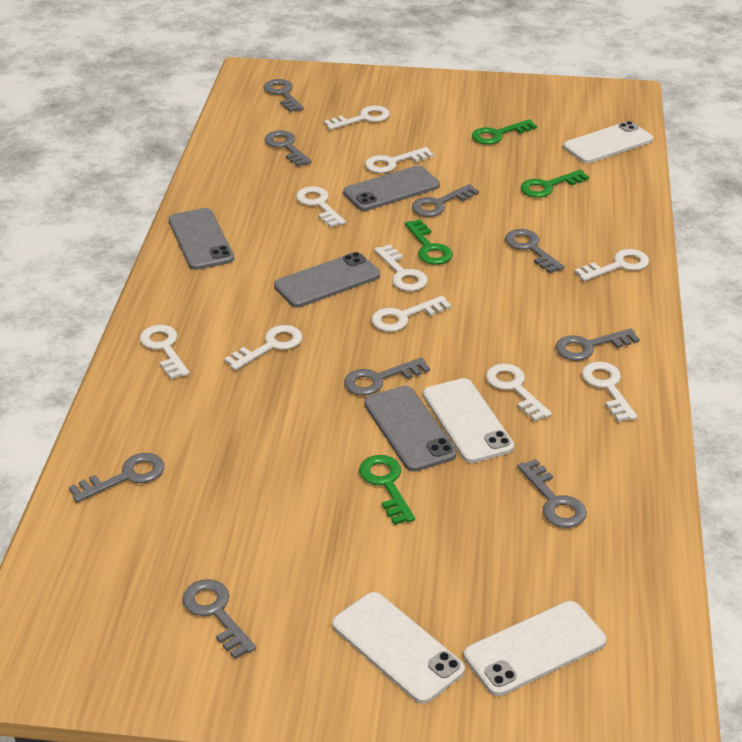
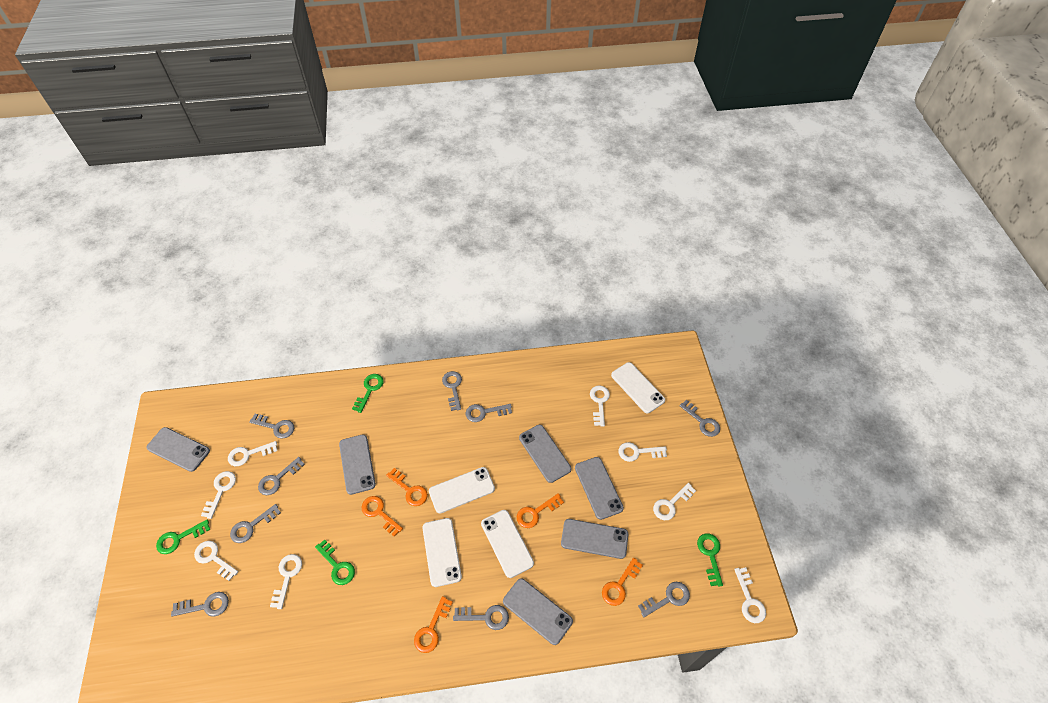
grey phone: 4 -> 6
orange key: 0 -> 5
white key: 10 -> 8

